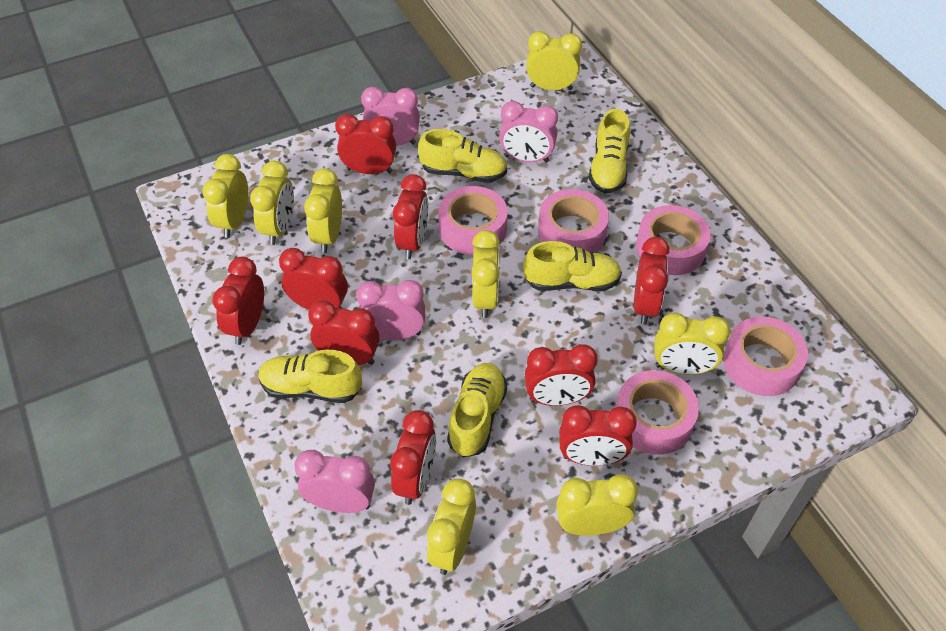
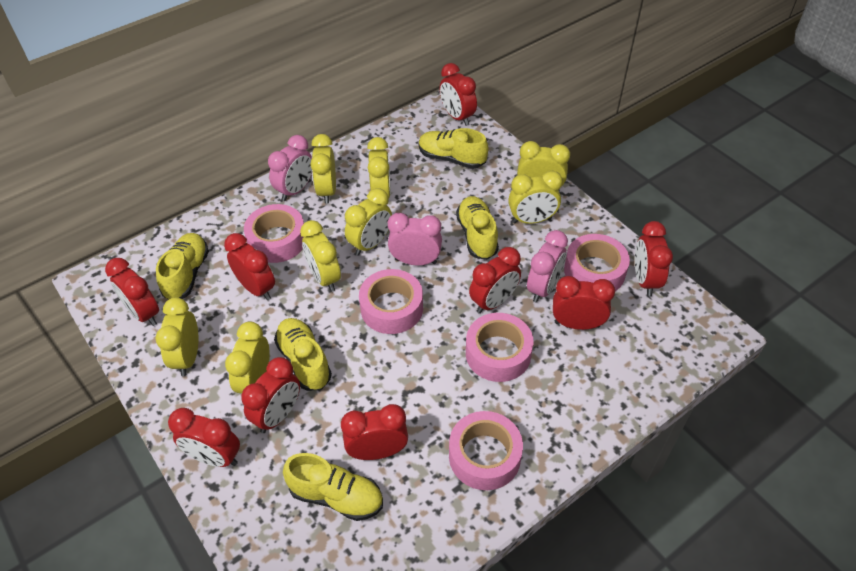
pink clock: 4 -> 3

